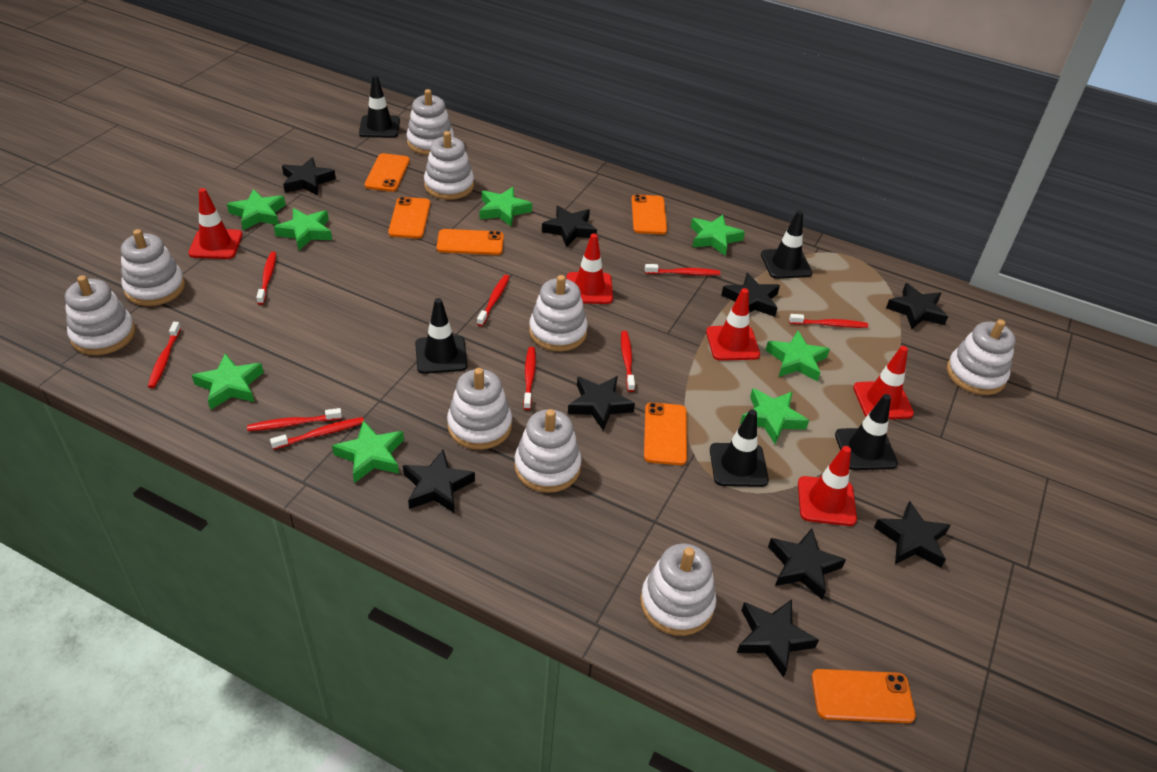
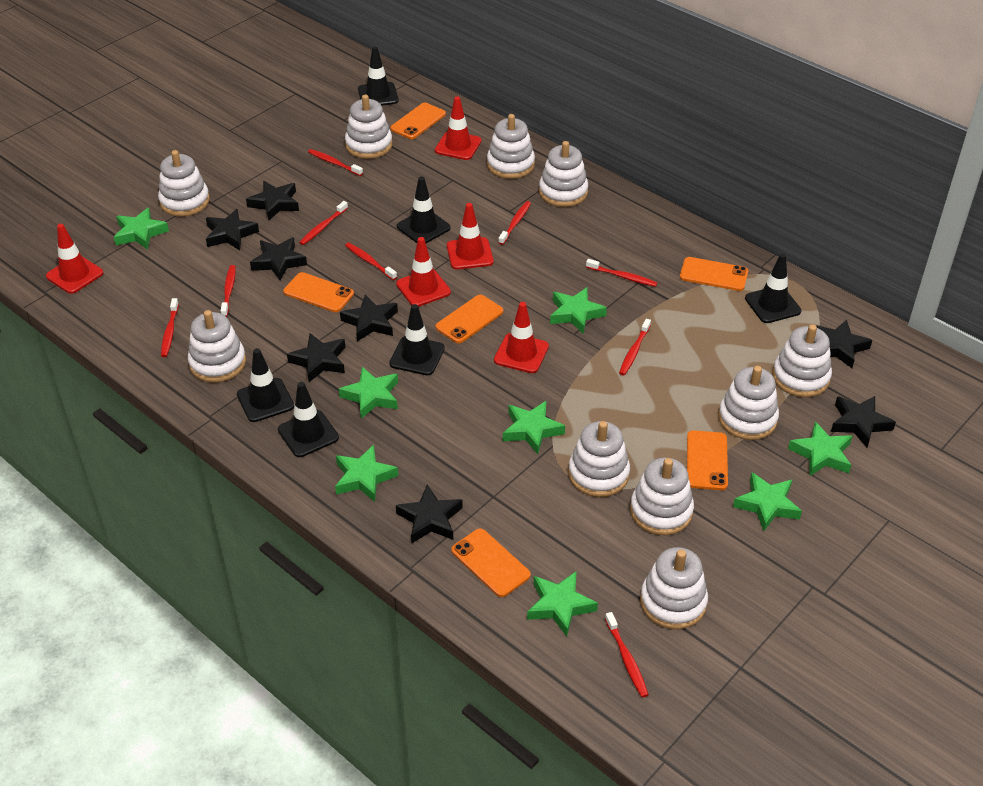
black star: 9 -> 8
black traffic cone: 5 -> 6
white stacking toy: 9 -> 10

